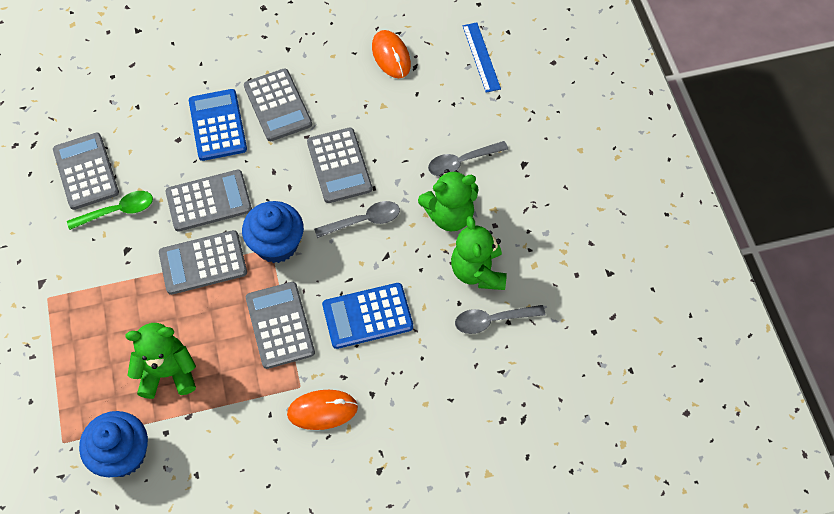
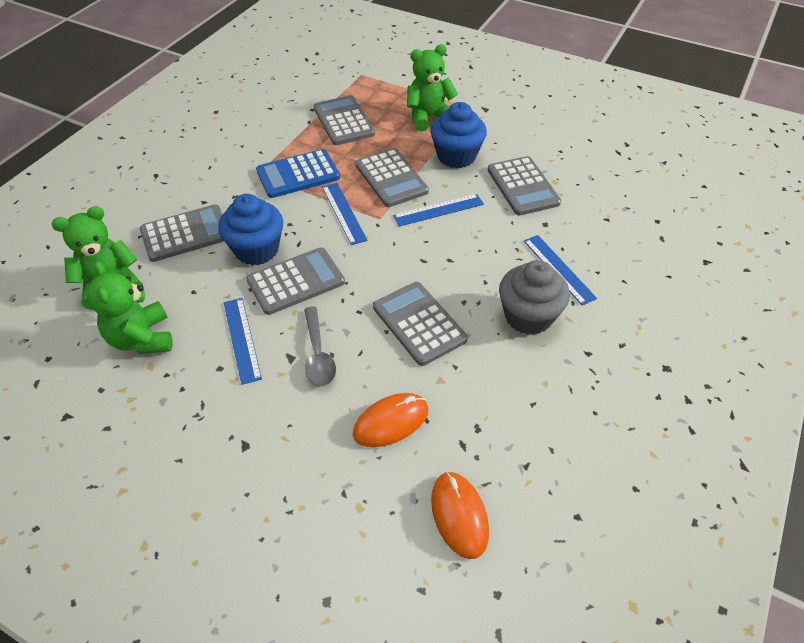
blue calculator: 2 -> 1
blue ruler: 1 -> 4
green spoon: 1 -> 0
grey cupcake: 0 -> 1
grey spoon: 3 -> 1

